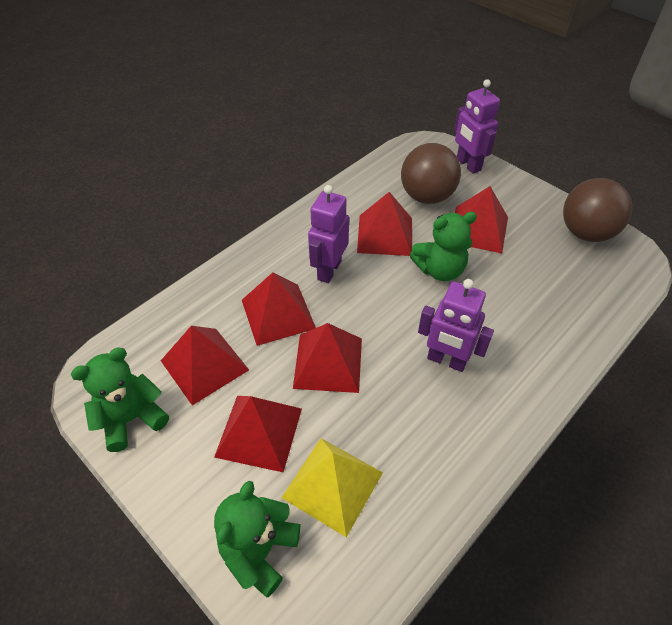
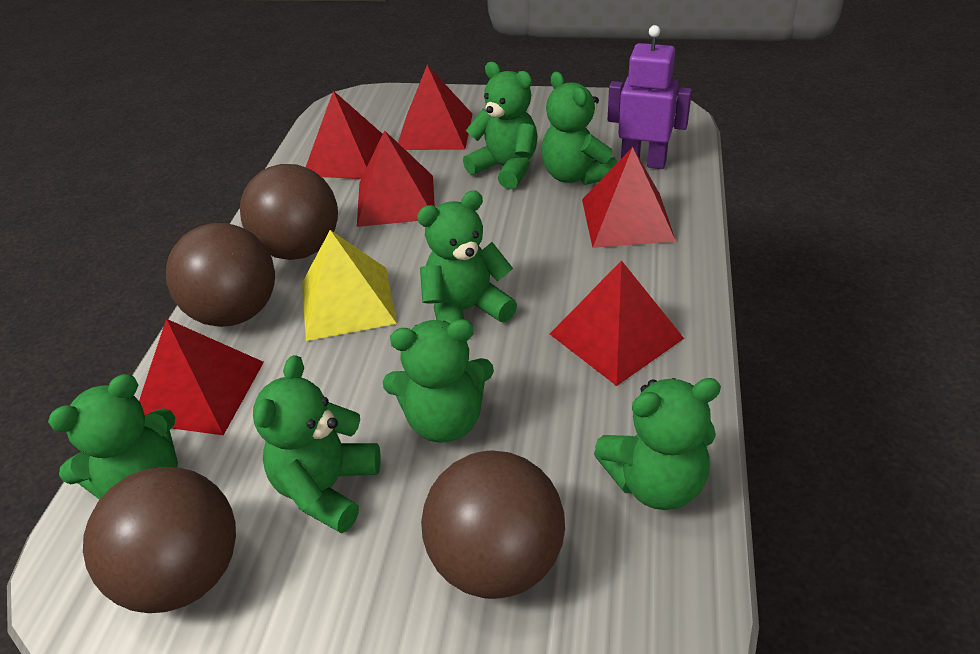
brown ball: 2 -> 4
green teddy bear: 3 -> 7
purple robot: 3 -> 1

